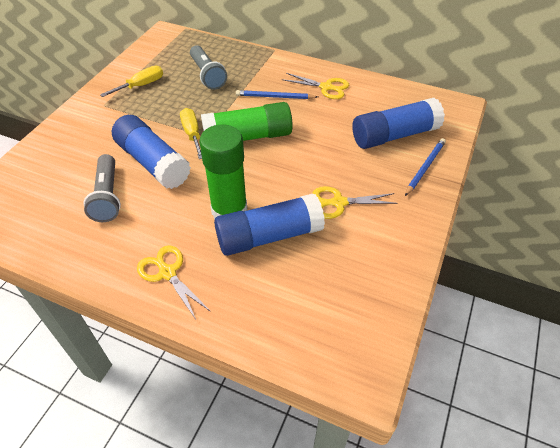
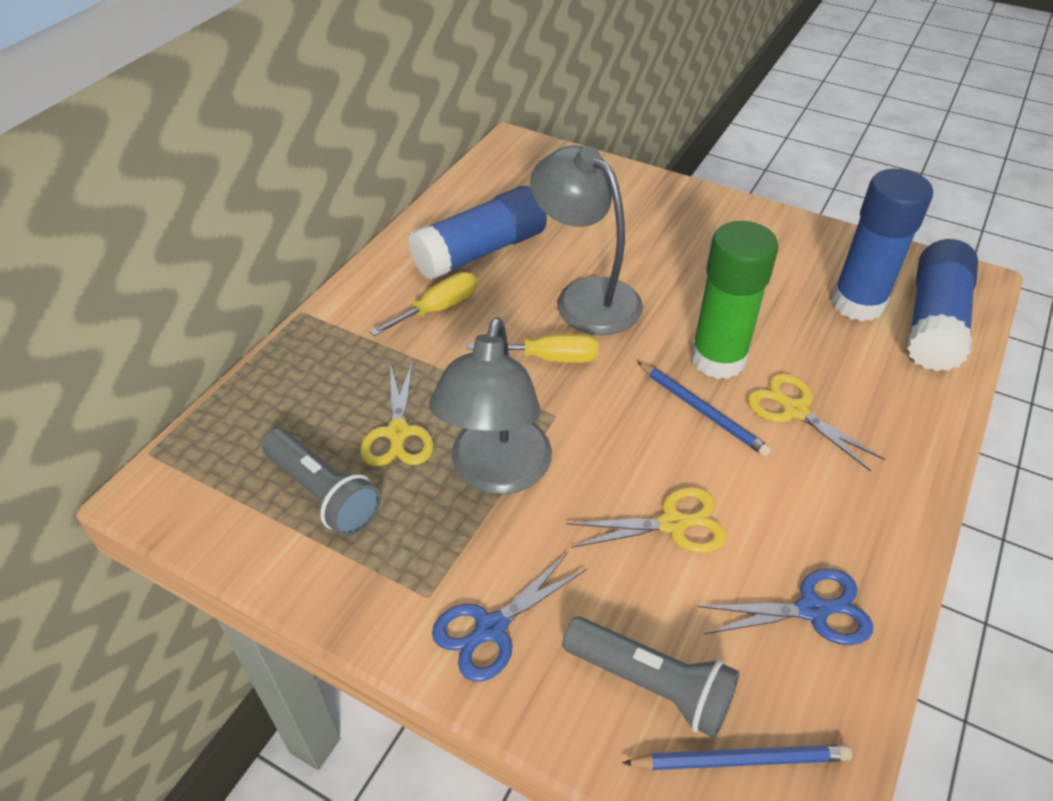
blue scissors: 0 -> 2
green glue stick: 2 -> 1
grey lamp: 0 -> 2

